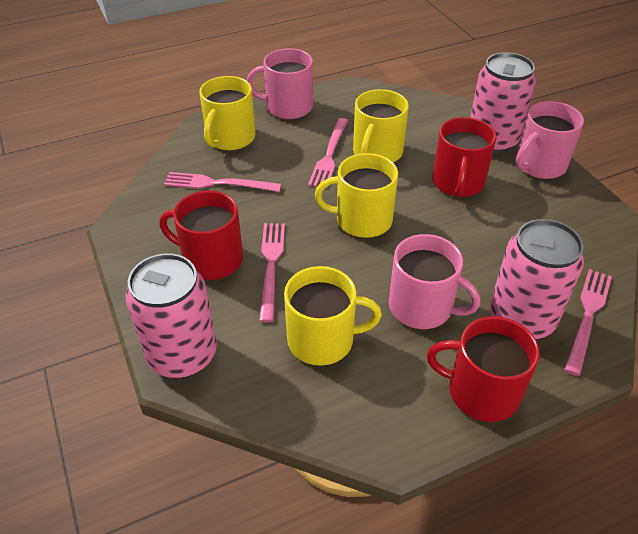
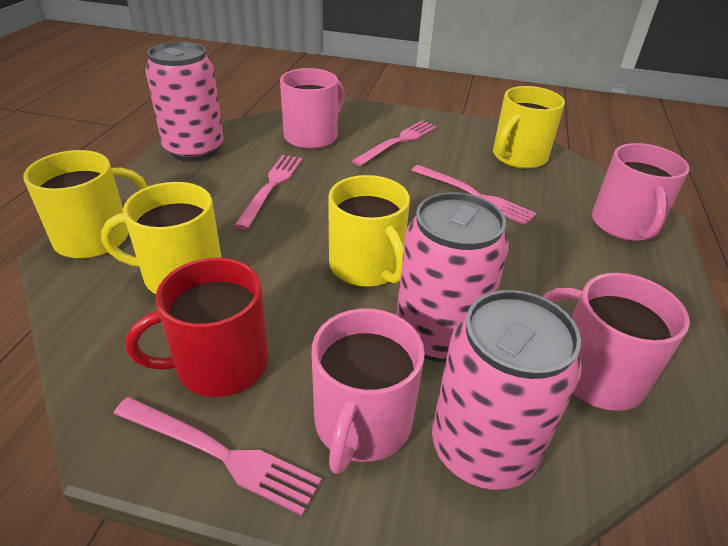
pink mug: 3 -> 4
red mug: 3 -> 1

